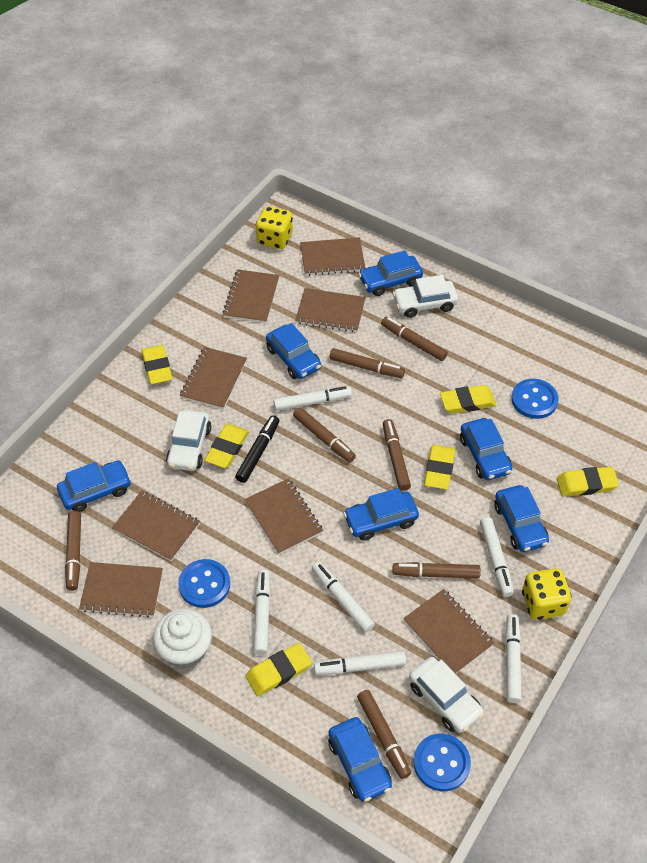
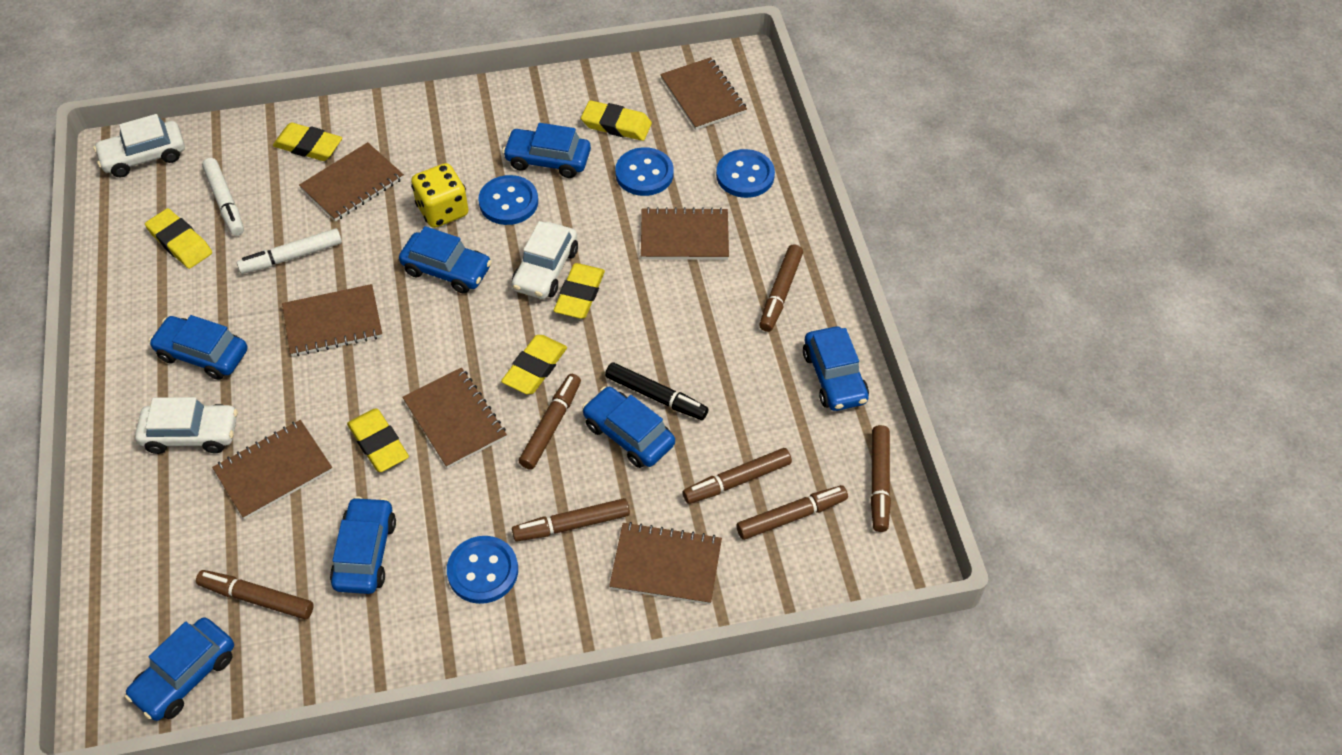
blue button: 3 -> 4
brown notebook: 8 -> 7
white cupcake: 1 -> 0
white marker: 6 -> 2
yellow dice: 2 -> 1

